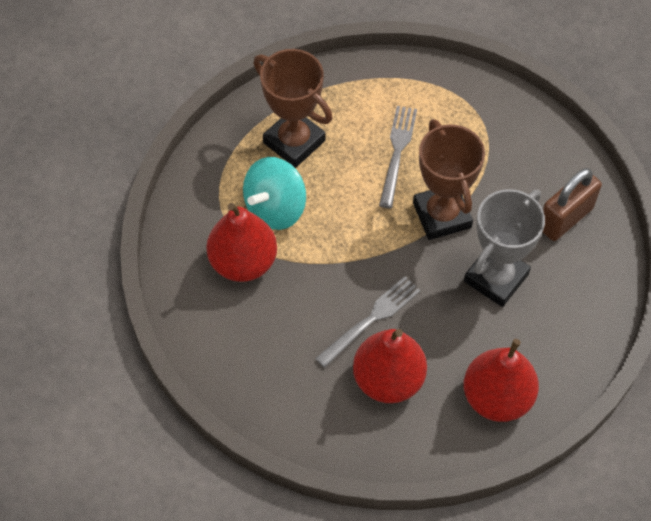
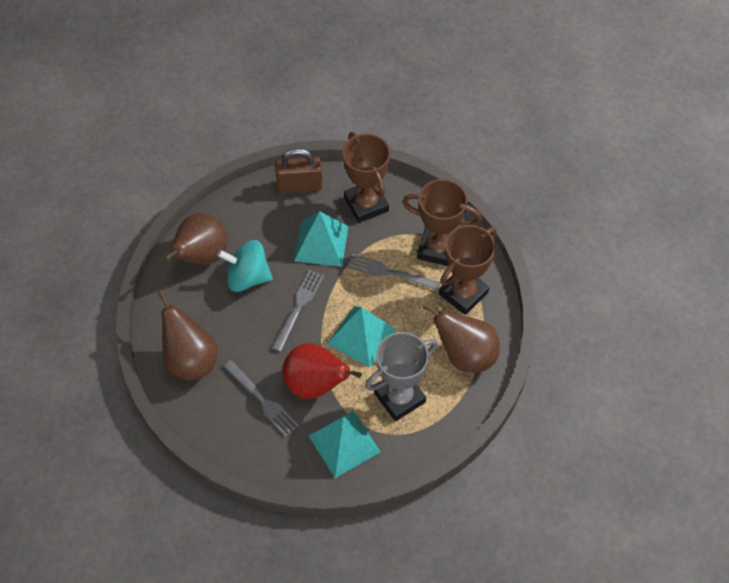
brown pear: 0 -> 3
brown trophy: 2 -> 3
grey fork: 2 -> 3
red pear: 3 -> 1
turquoise pyramid: 0 -> 3

